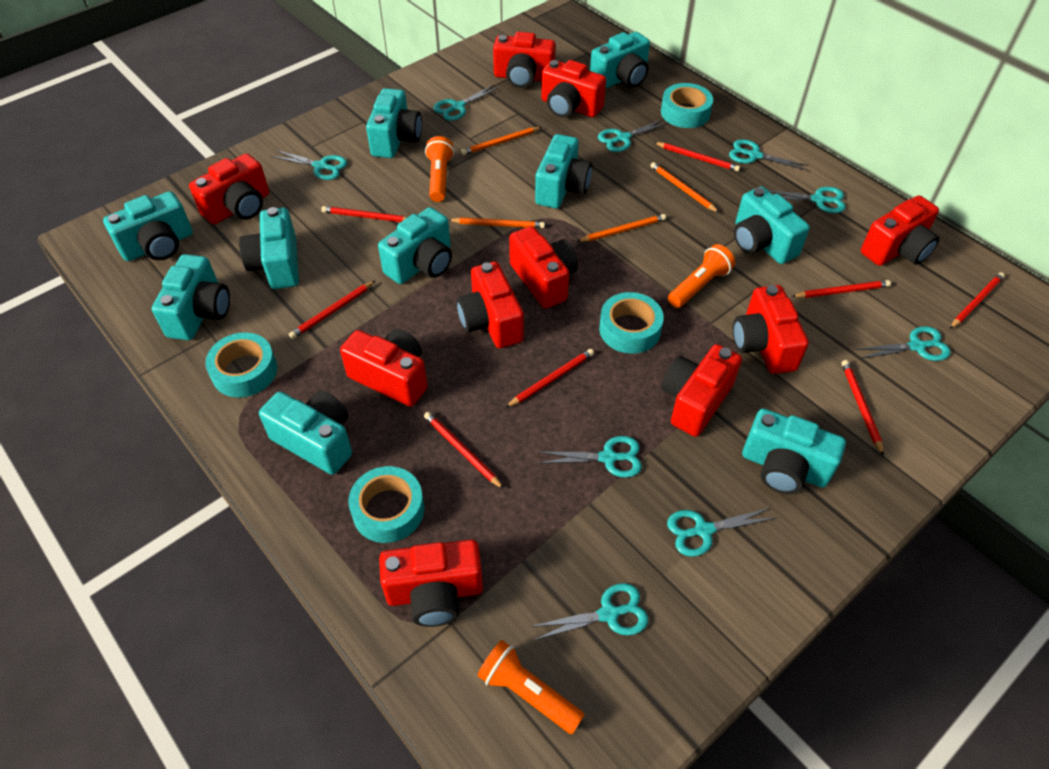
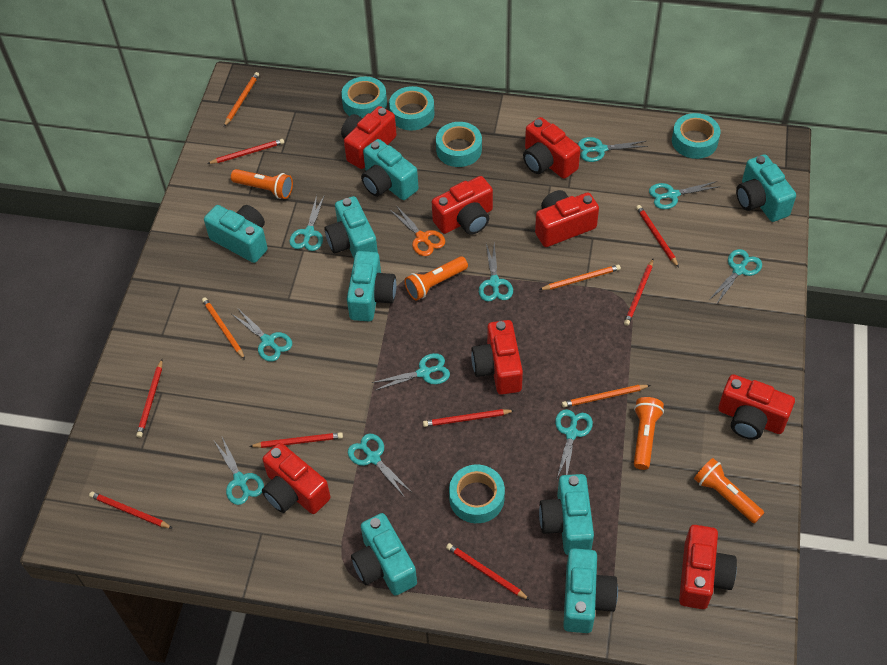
orange flashlight: 3 -> 4
orange scissors: 0 -> 1
red camera: 10 -> 8
turquoise camera: 10 -> 8
turquoise scissors: 9 -> 10
turquoise tape: 4 -> 5

